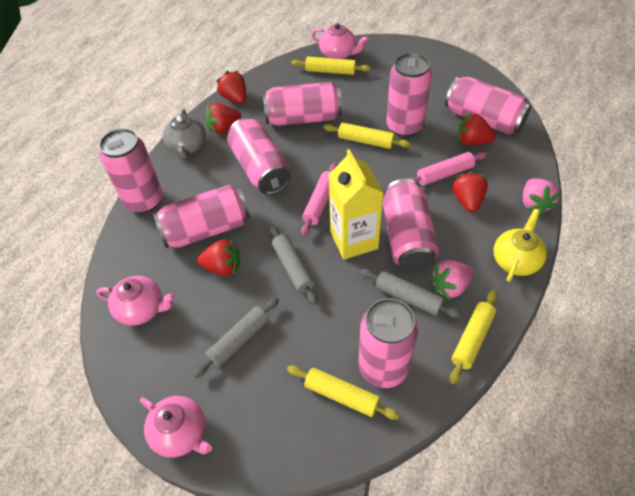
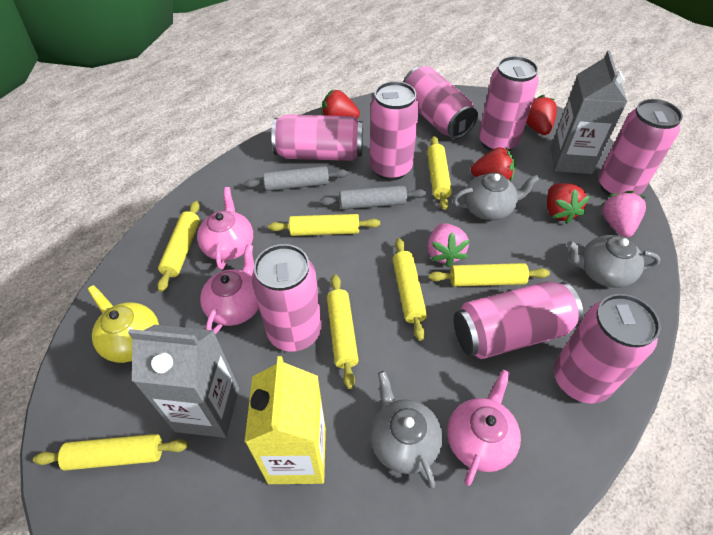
grey carton: 0 -> 2
grey rolling pin: 3 -> 2
grey teapot: 1 -> 3
pink rolling pin: 2 -> 0
red strawberry: 5 -> 4
yellow rolling pin: 4 -> 7

